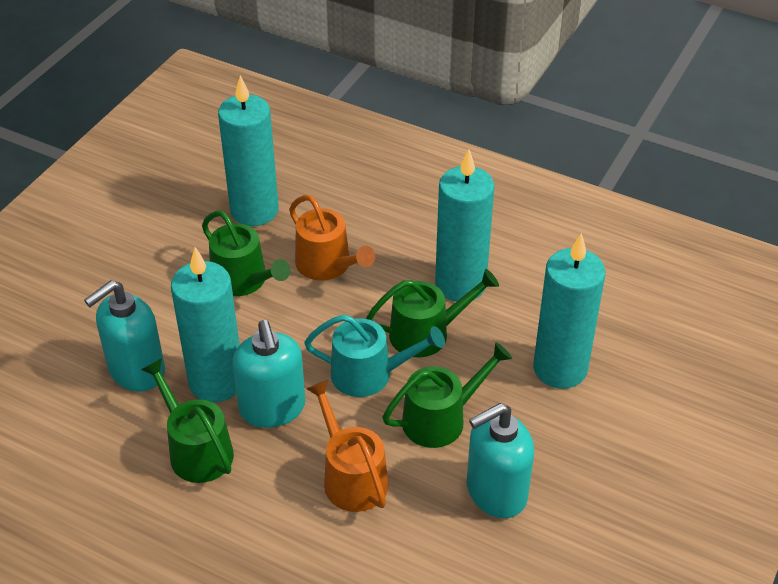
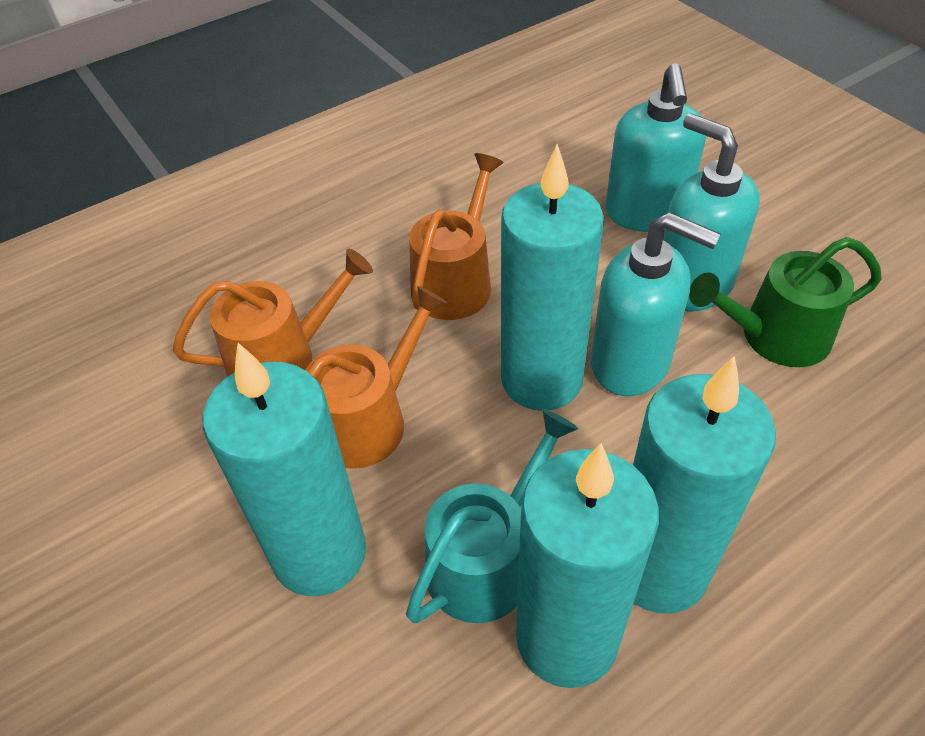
green watering can: 4 -> 1
orange watering can: 2 -> 3

